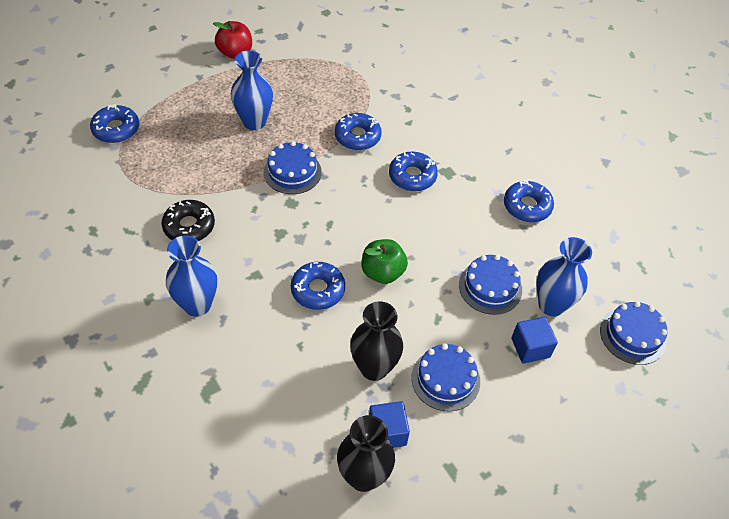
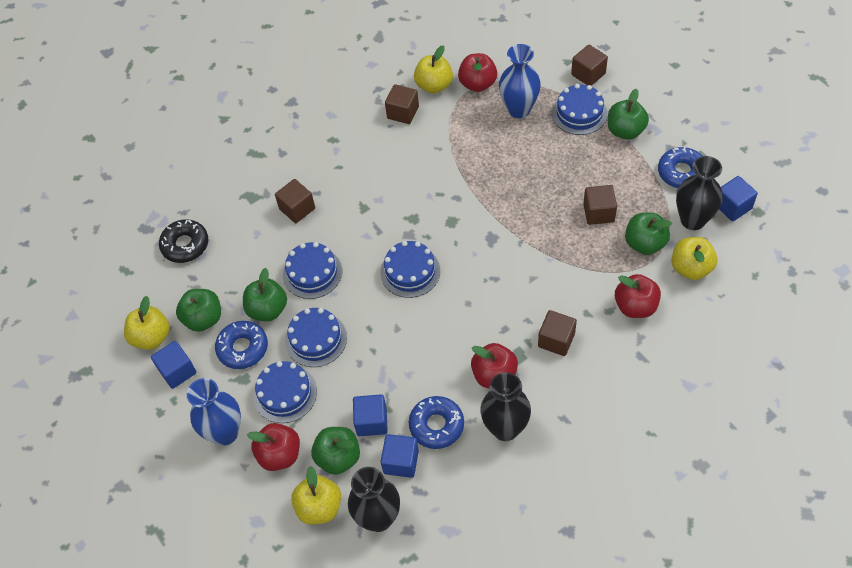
black vase: 2 -> 3
blue cake: 4 -> 5
blue cube: 2 -> 4
blue donut: 5 -> 3
blue vase: 3 -> 2
brown cube: 0 -> 5
green apple: 1 -> 5
red apple: 1 -> 4
yellow apple: 0 -> 4

